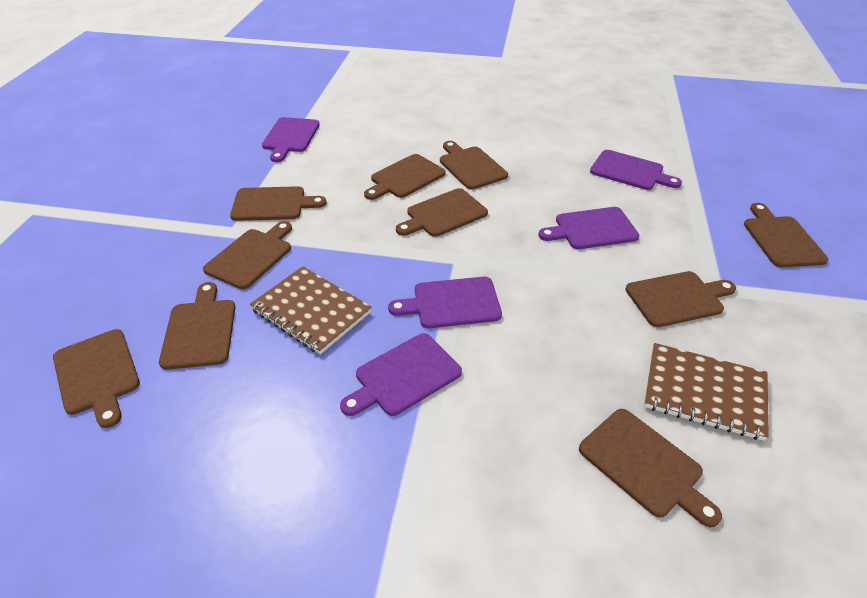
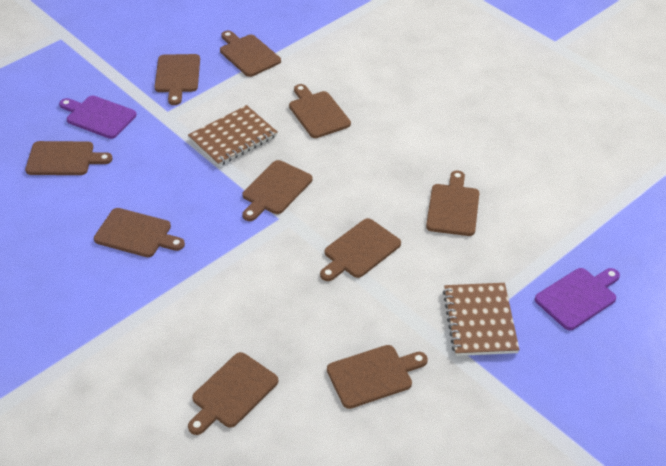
purple cutting board: 5 -> 2

